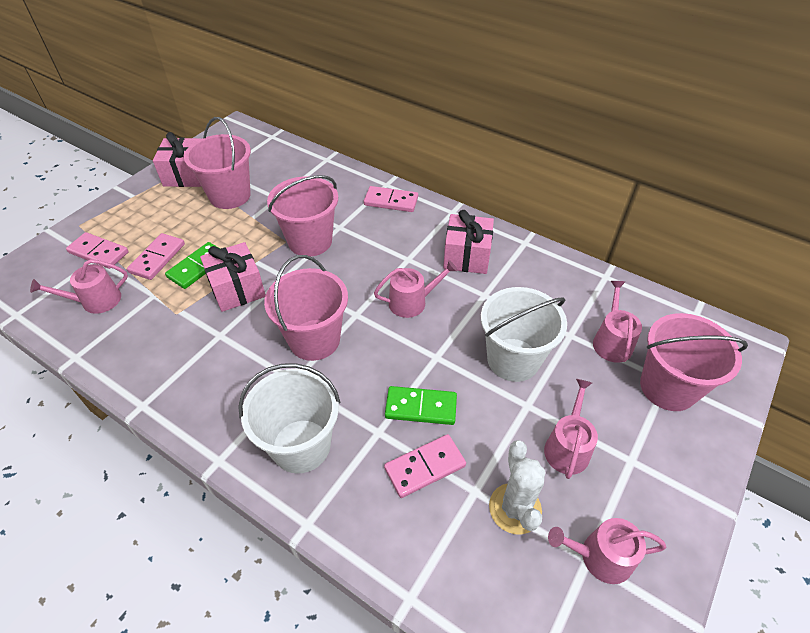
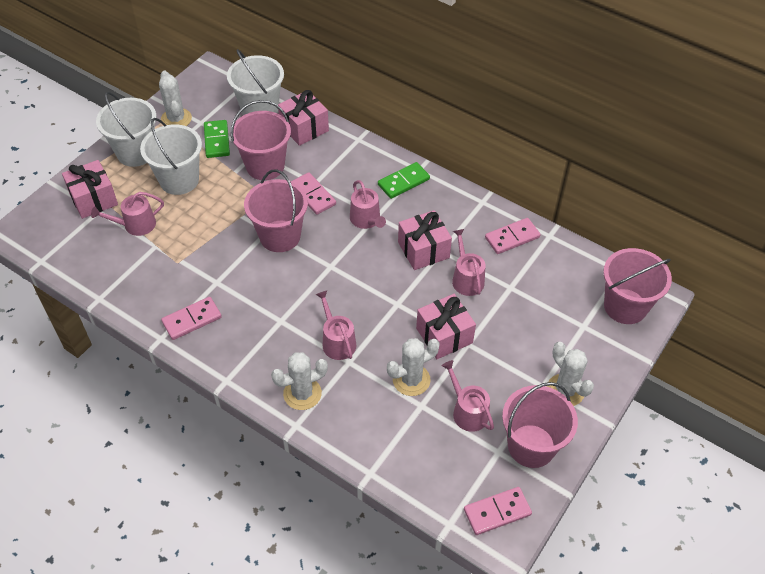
pink gift: 3 -> 4
white bucket: 2 -> 3
white cactus: 1 -> 4

